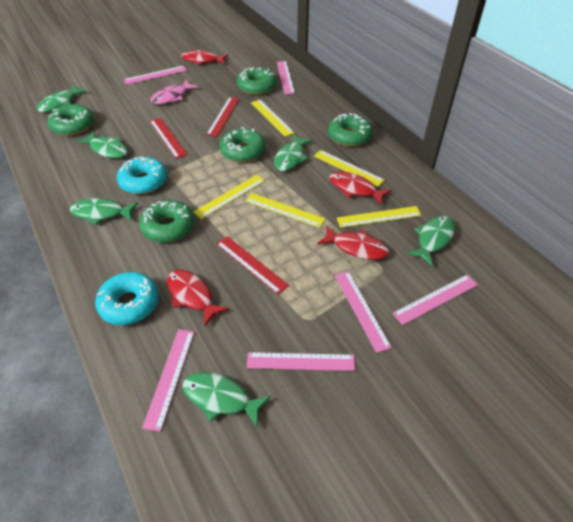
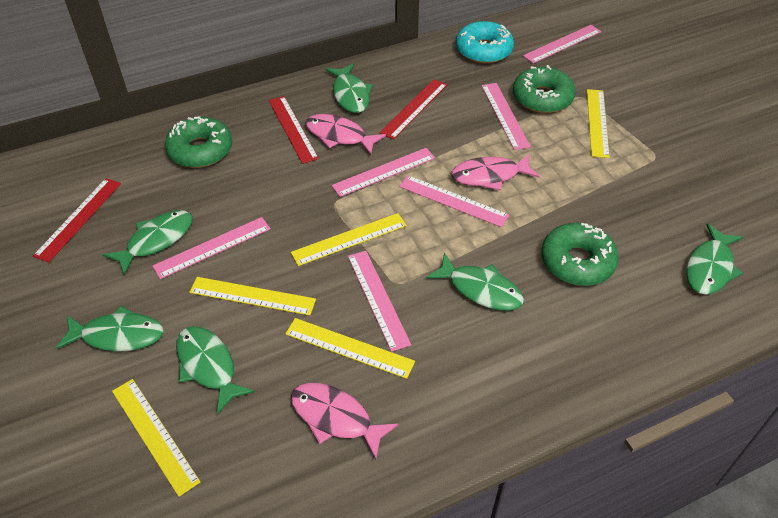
green donut: 5 -> 3
pink fish: 1 -> 3
red fish: 4 -> 0
turquoise donut: 2 -> 1

